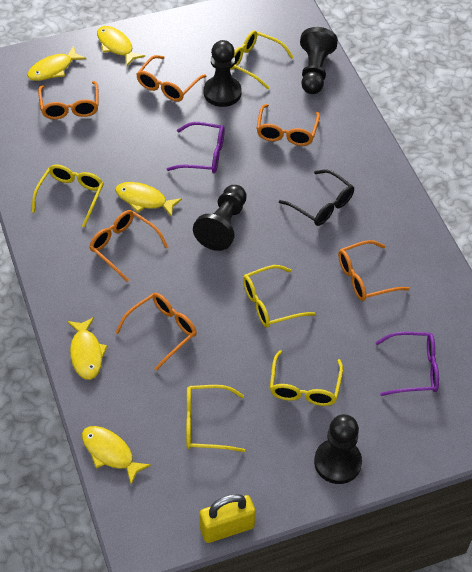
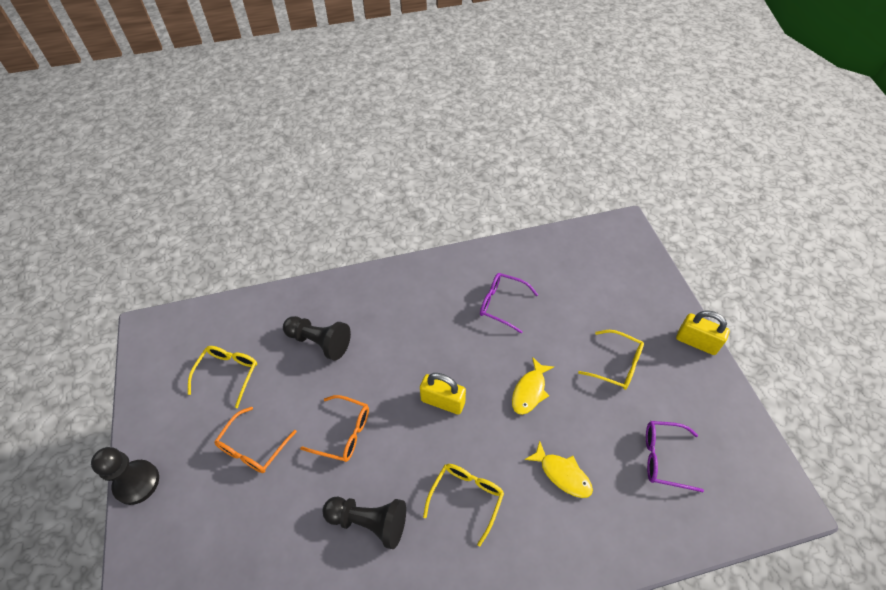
black glasses: 1 -> 0
black pawn: 4 -> 3
orange glasses: 6 -> 2
yellow fish: 5 -> 2
yellow glasses: 5 -> 3
yellow padlock: 1 -> 2

